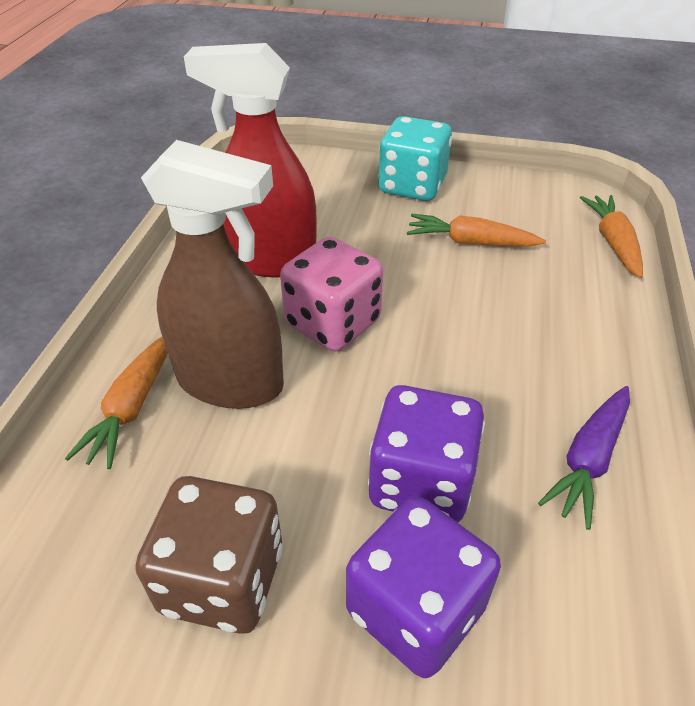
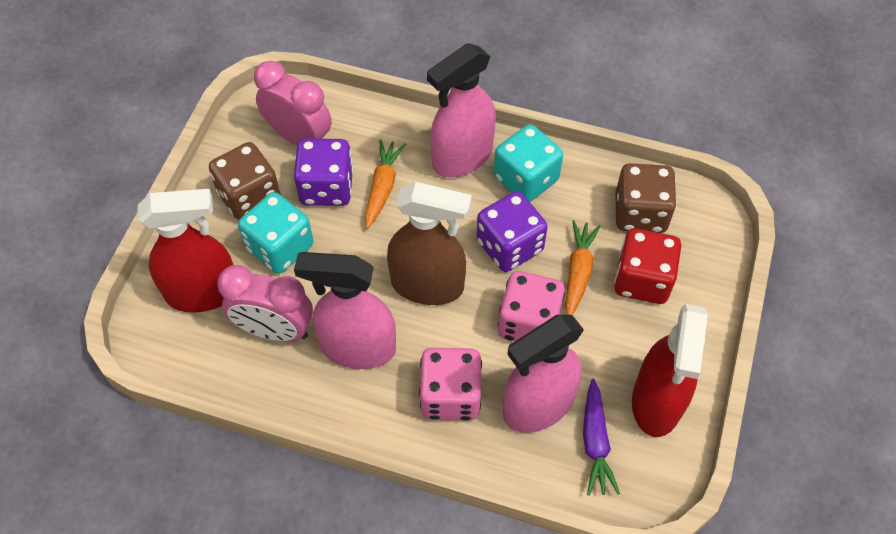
brown dice: 1 -> 2
orange carrot: 3 -> 2
pink clock: 0 -> 2
pink dice: 1 -> 2
pink spray bottle: 0 -> 3
red dice: 0 -> 1
red spray bottle: 1 -> 2
turquoise dice: 1 -> 2

